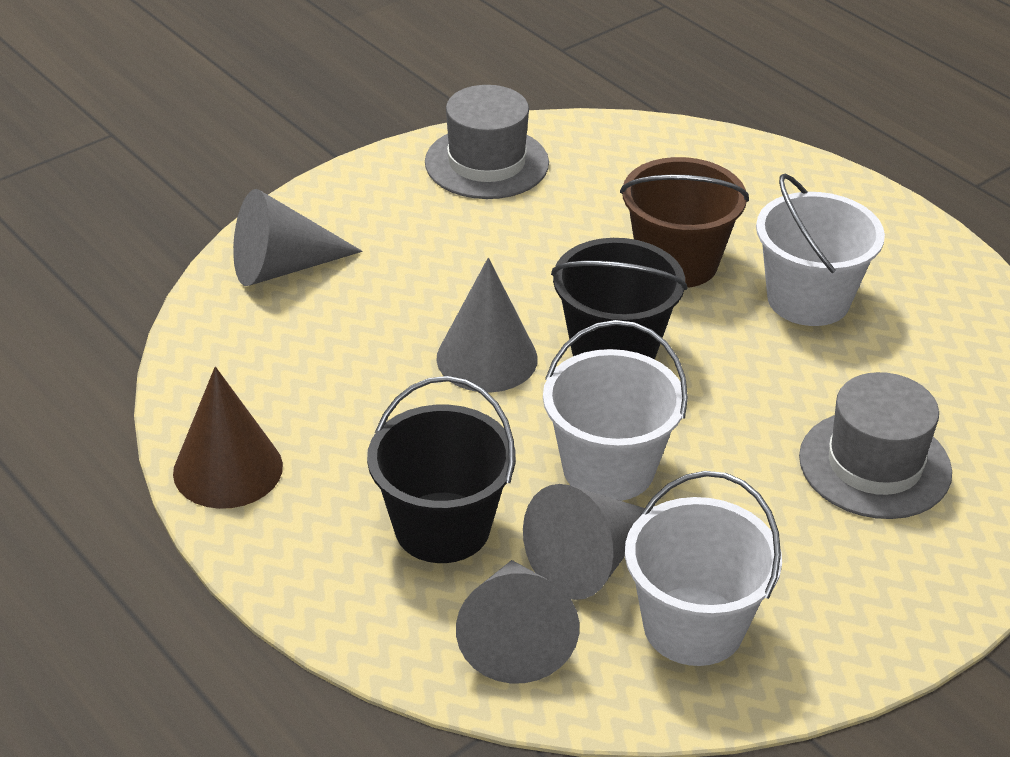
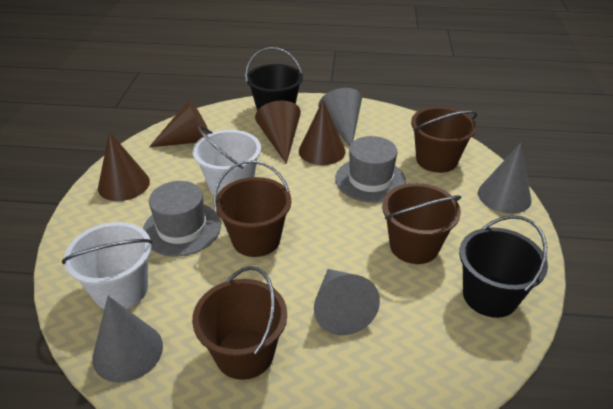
brown bucket: 1 -> 4
brown cone: 1 -> 4
white bucket: 3 -> 2

